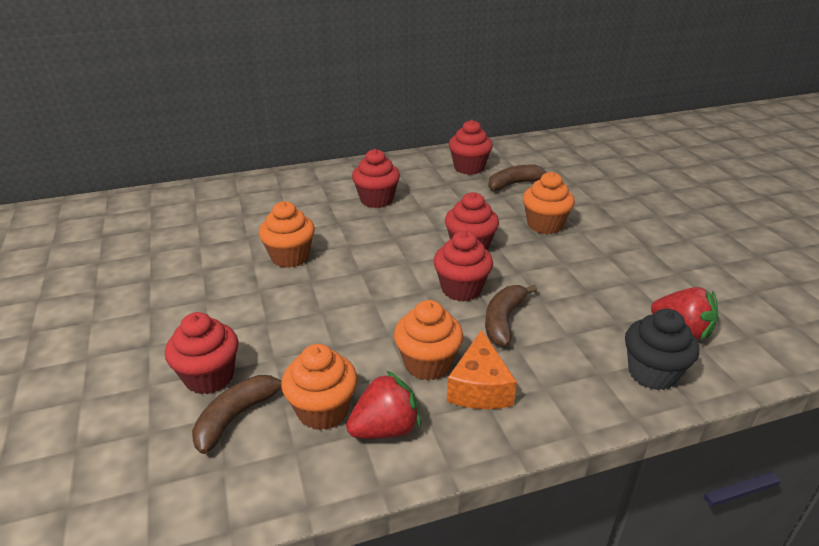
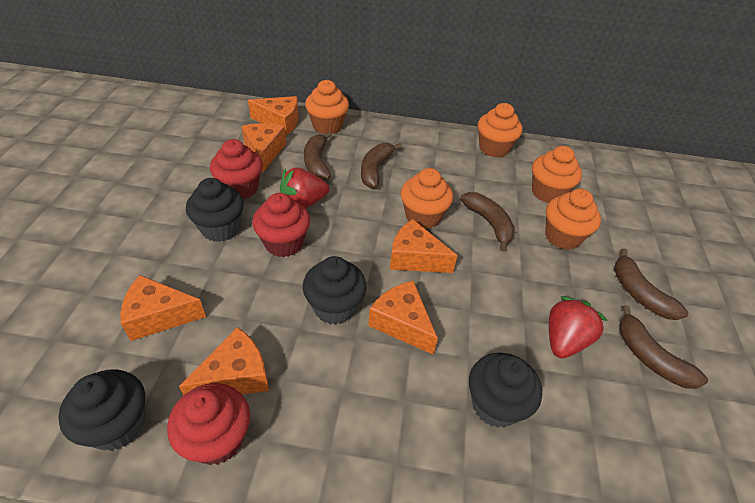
black cupcake: 1 -> 4
brown banana: 3 -> 5
orange cheese: 1 -> 6
orange cupcake: 4 -> 5
red cupcake: 5 -> 3

